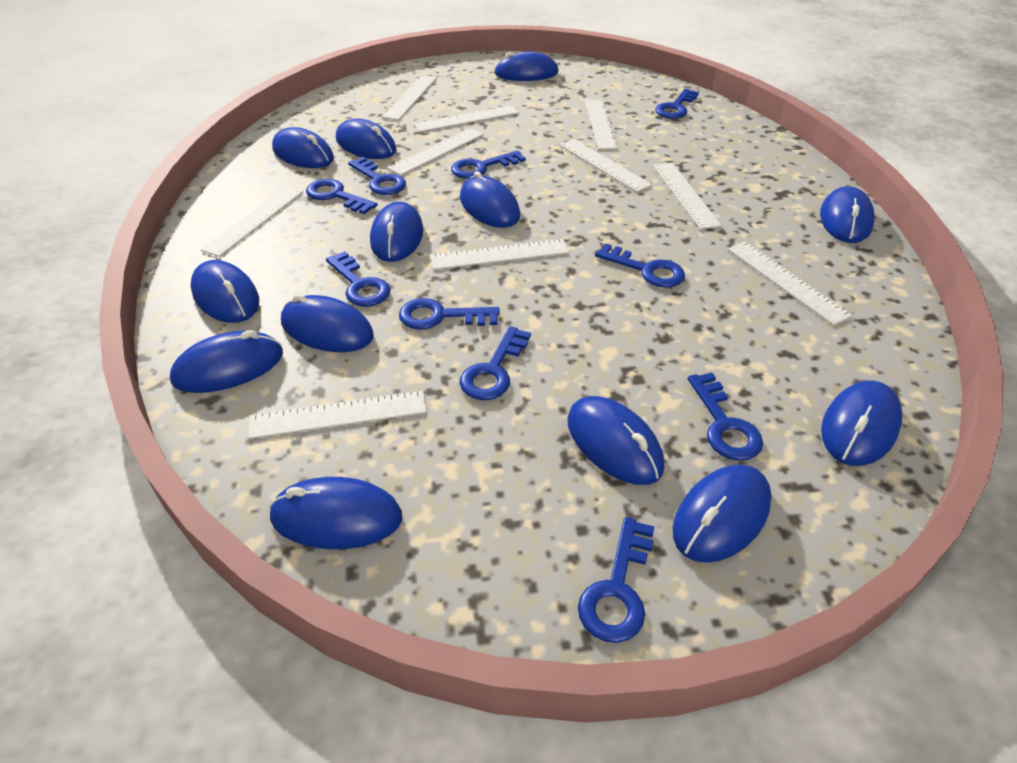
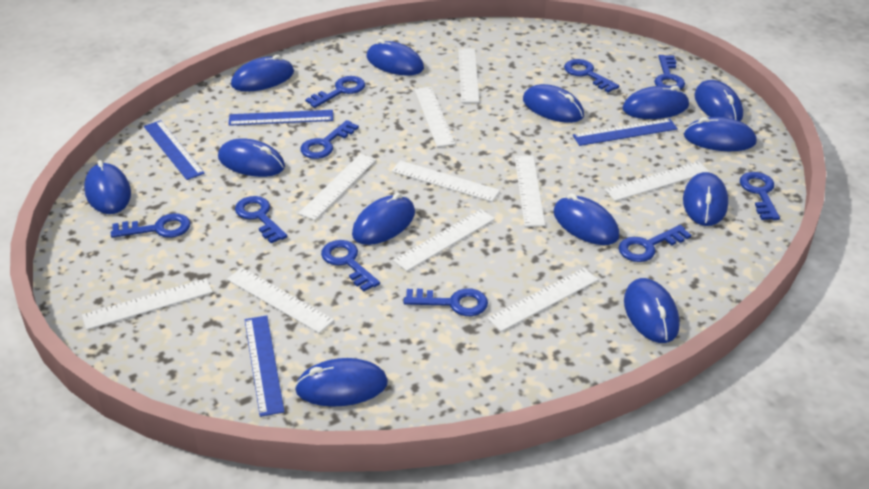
blue ruler: 0 -> 4

